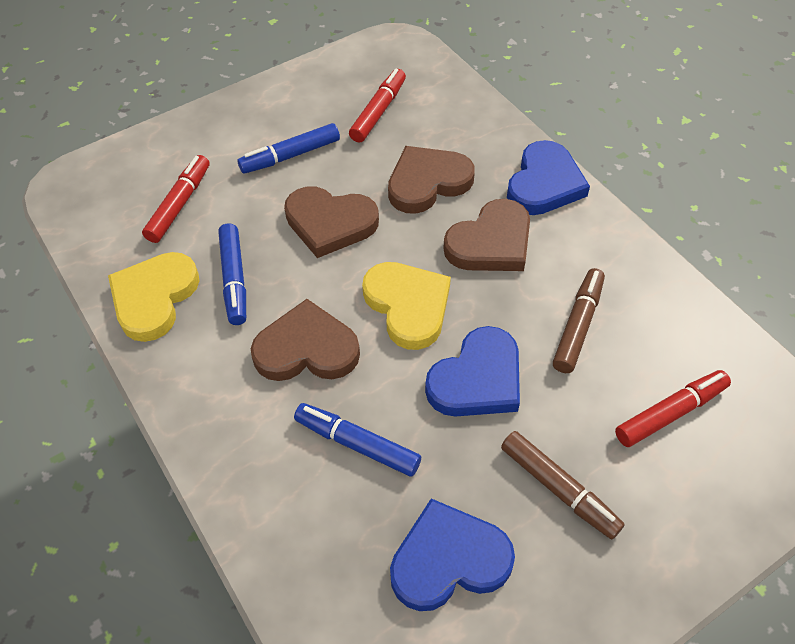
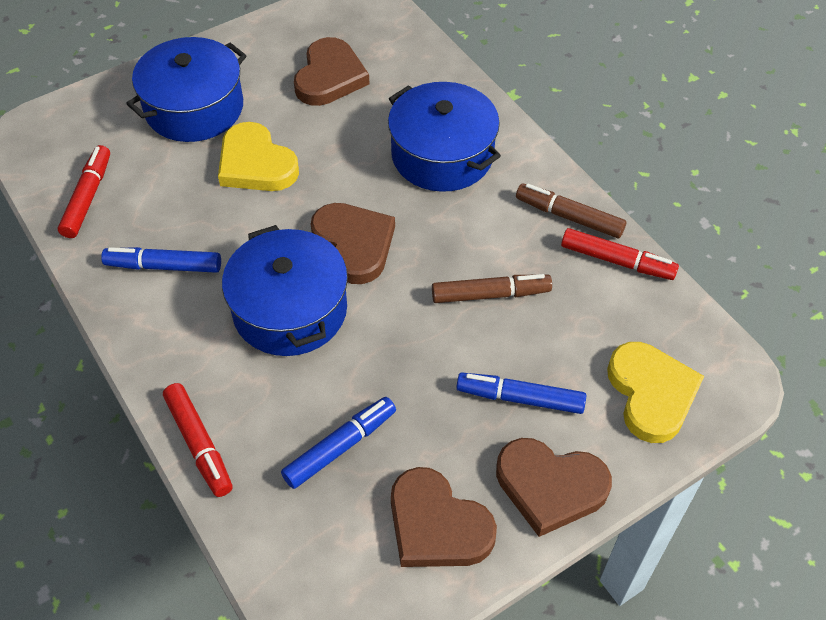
blue heart: 3 -> 0
blue pot: 0 -> 3

